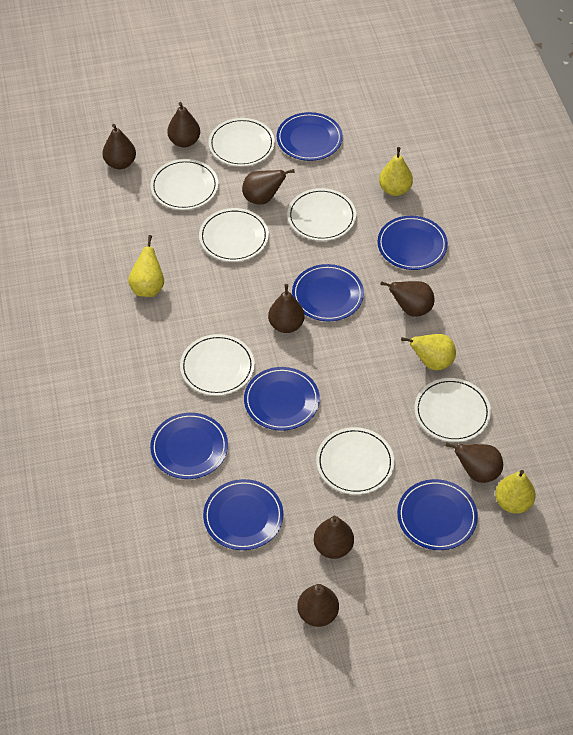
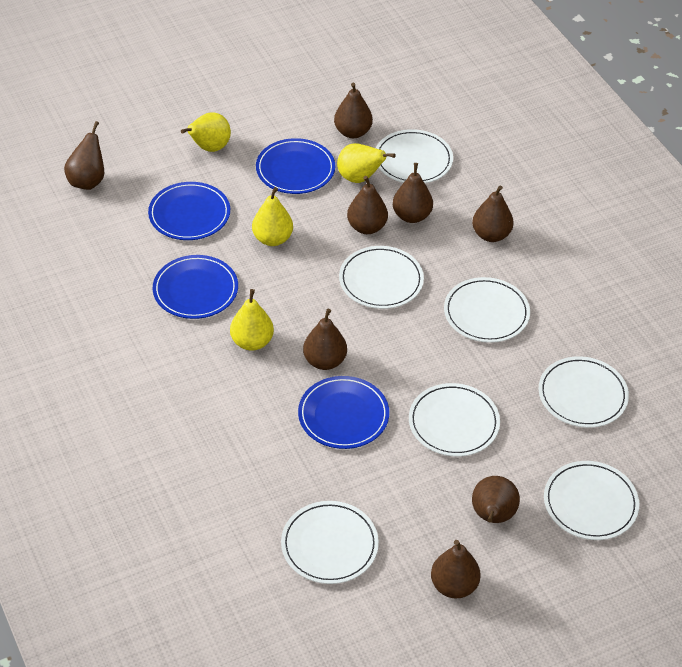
blue plate: 7 -> 4

